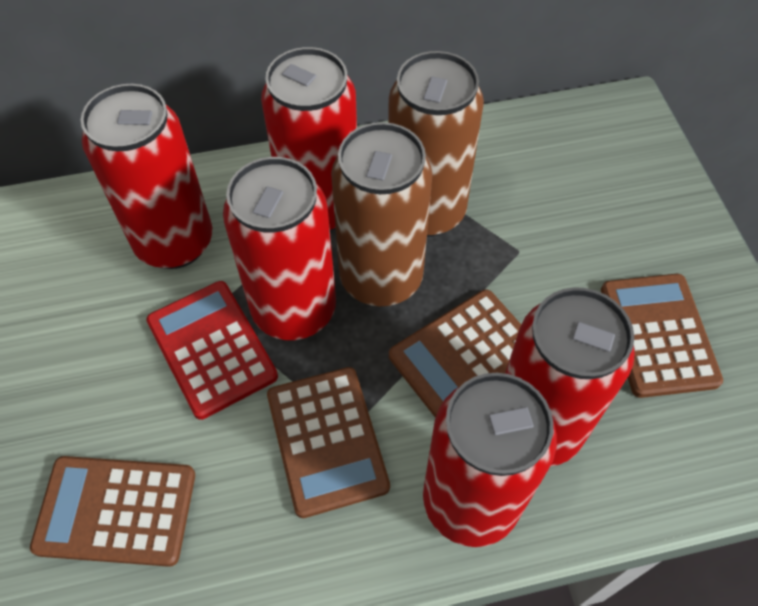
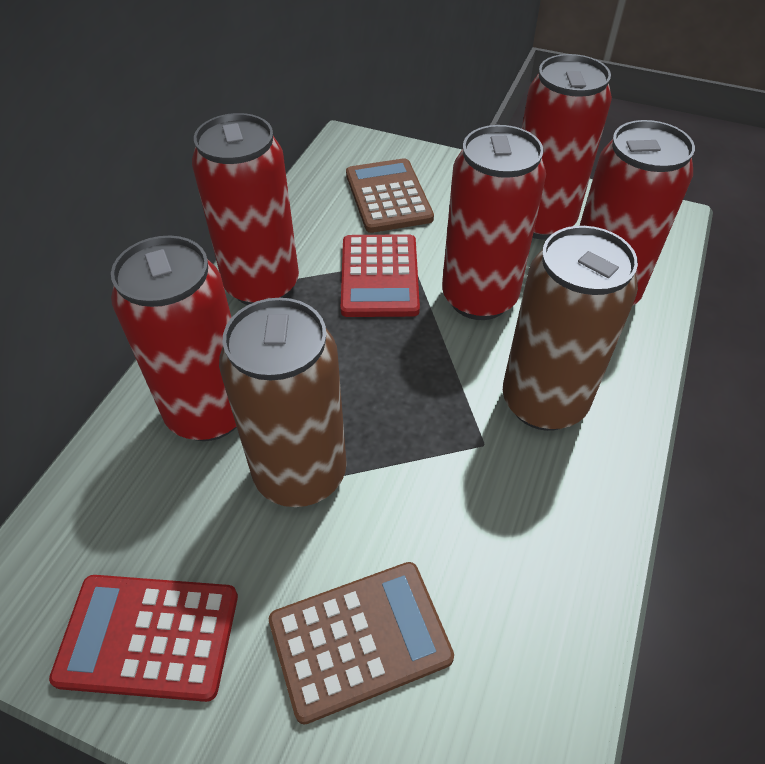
brown calculator: 4 -> 2
red calculator: 1 -> 2

